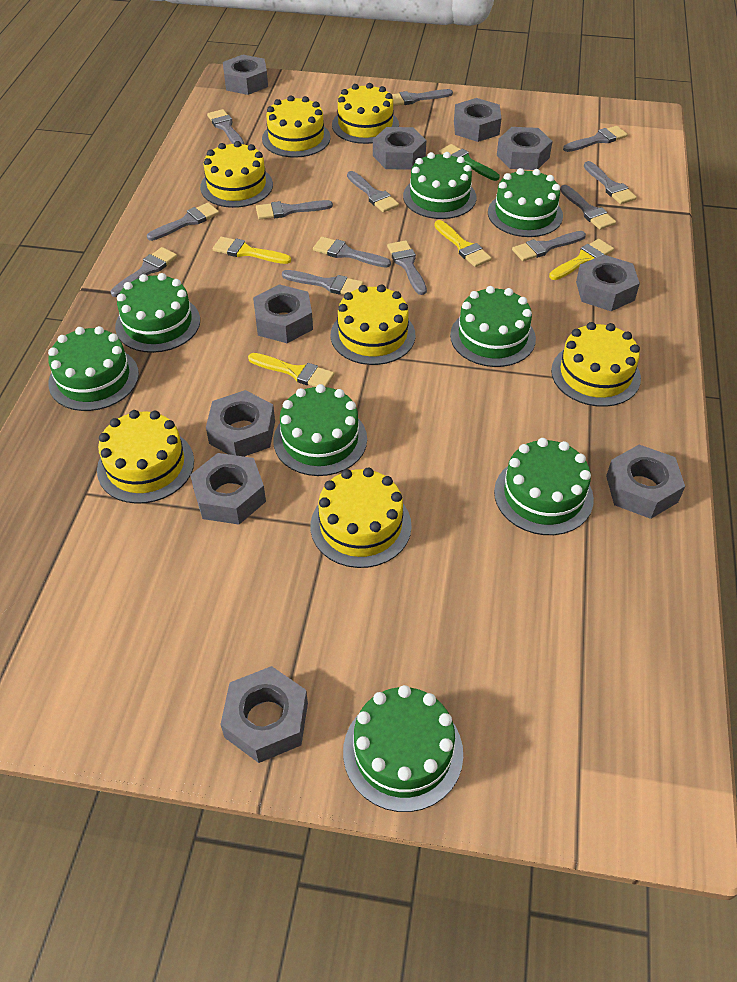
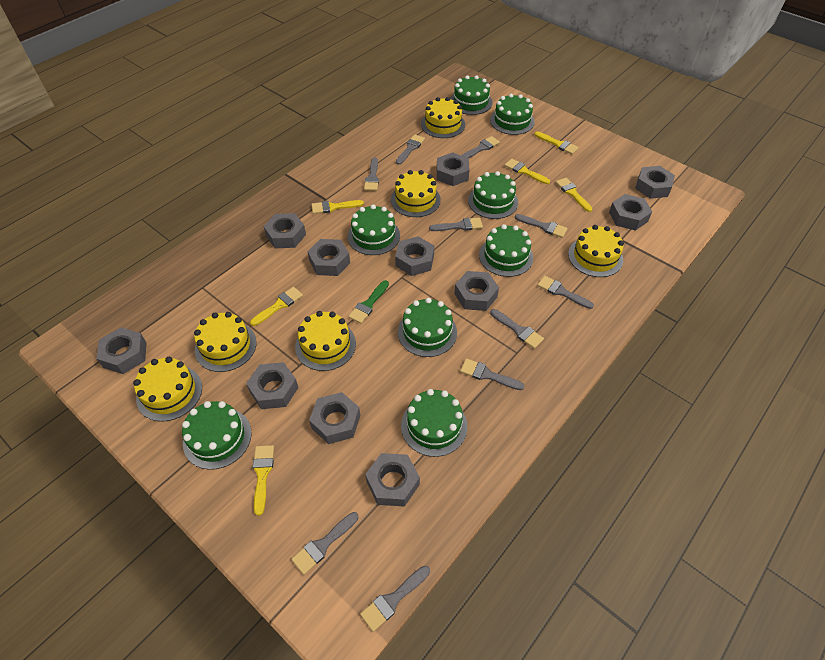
grey brush: 13 -> 10
grey nut: 10 -> 11
yellow brush: 4 -> 6
yellow cake: 7 -> 6

